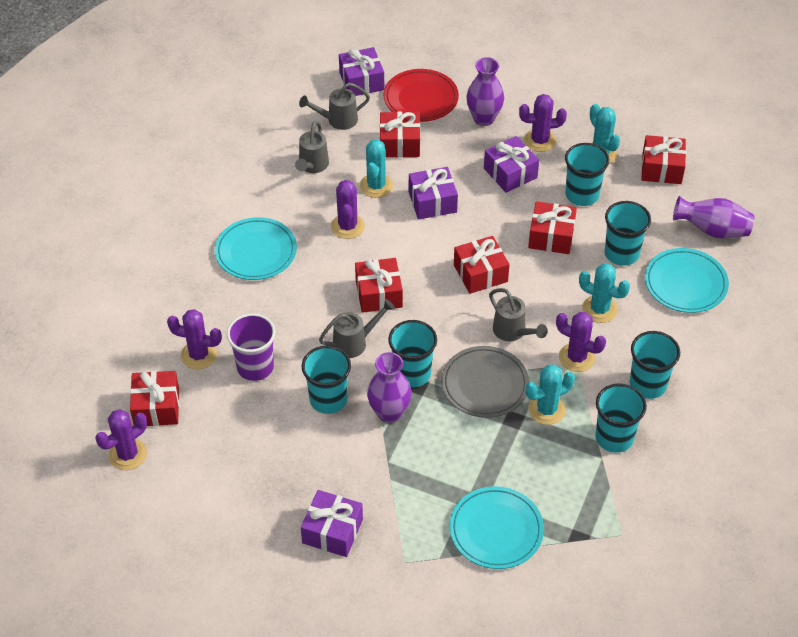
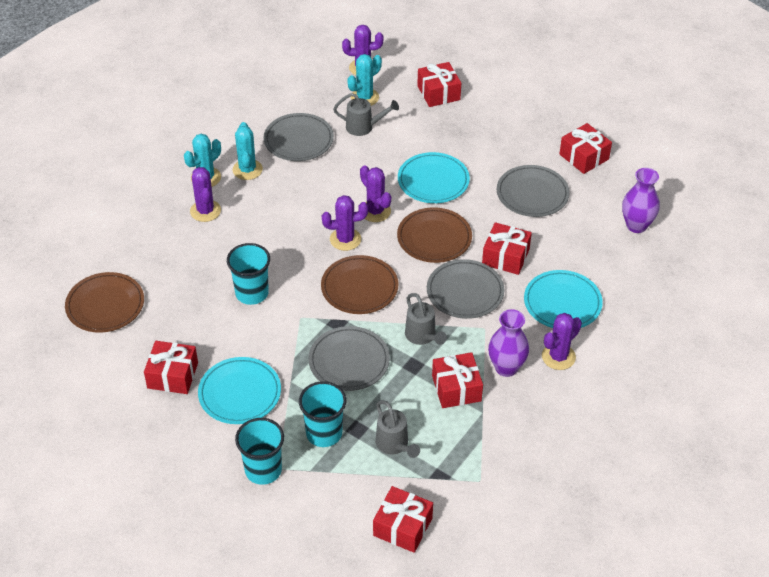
brown plate: 0 -> 3
grey plate: 1 -> 4
grey watering can: 4 -> 3
purple cup: 1 -> 0
purple gift: 4 -> 0
purple vase: 3 -> 2
red plate: 1 -> 0
turquoise cactus: 4 -> 3
turquoise cup: 6 -> 3

